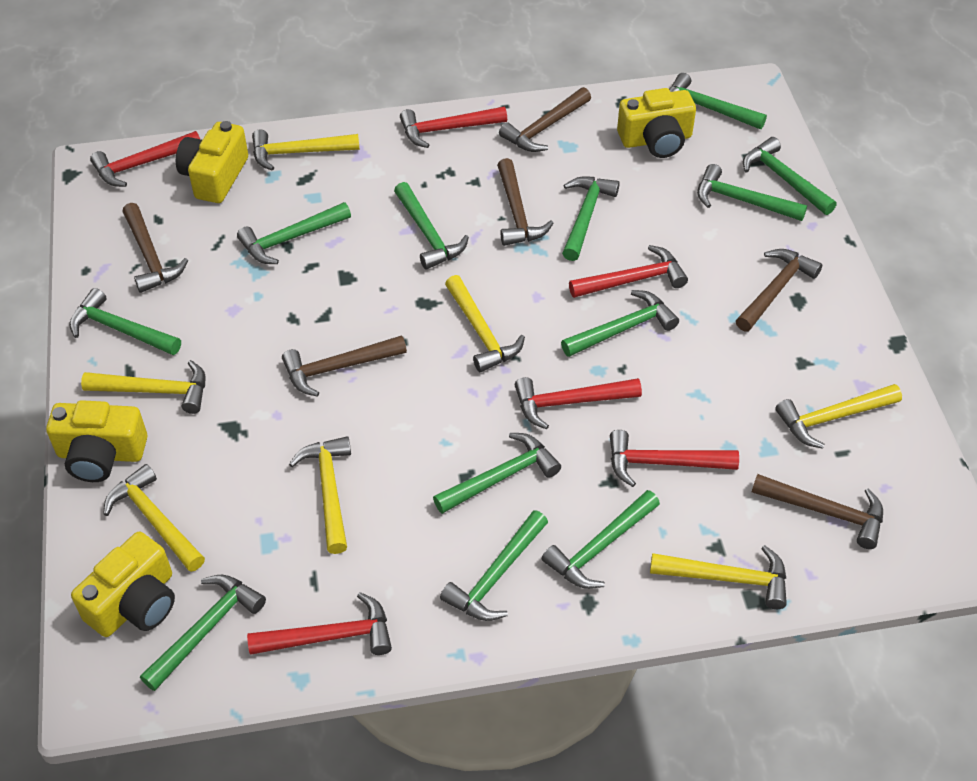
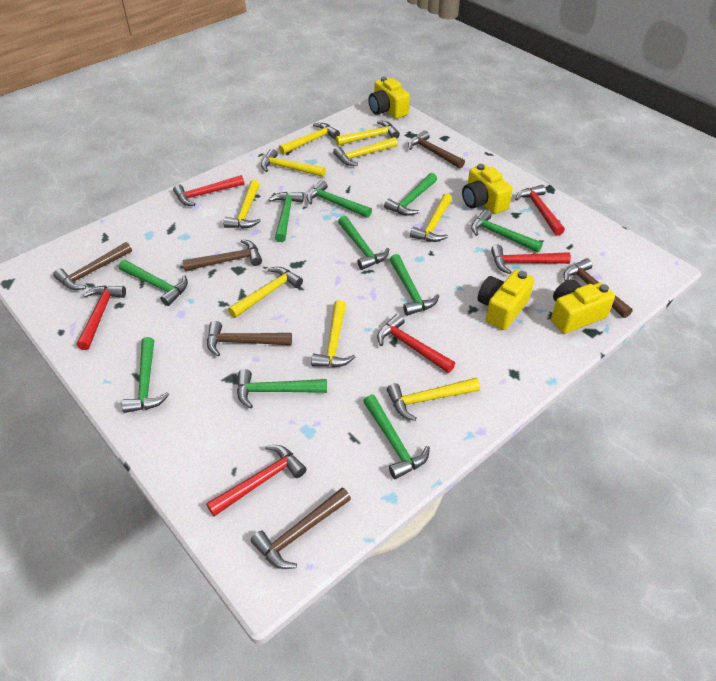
green hammer: 12 -> 10
yellow hammer: 7 -> 9

